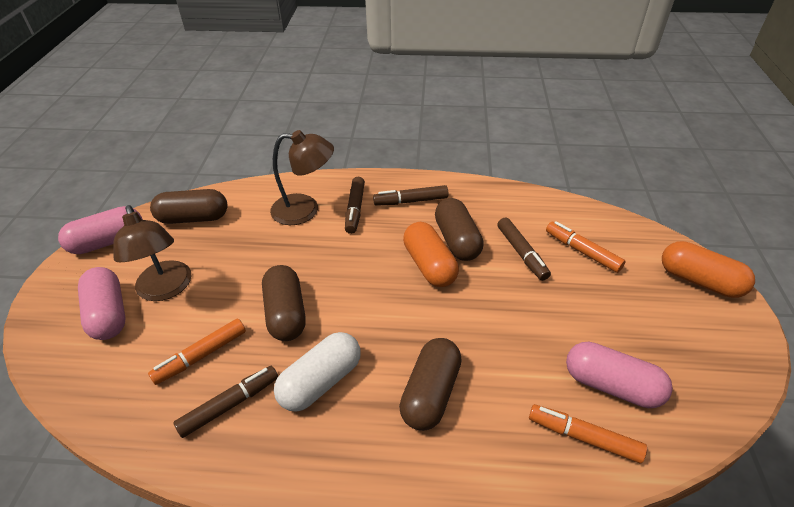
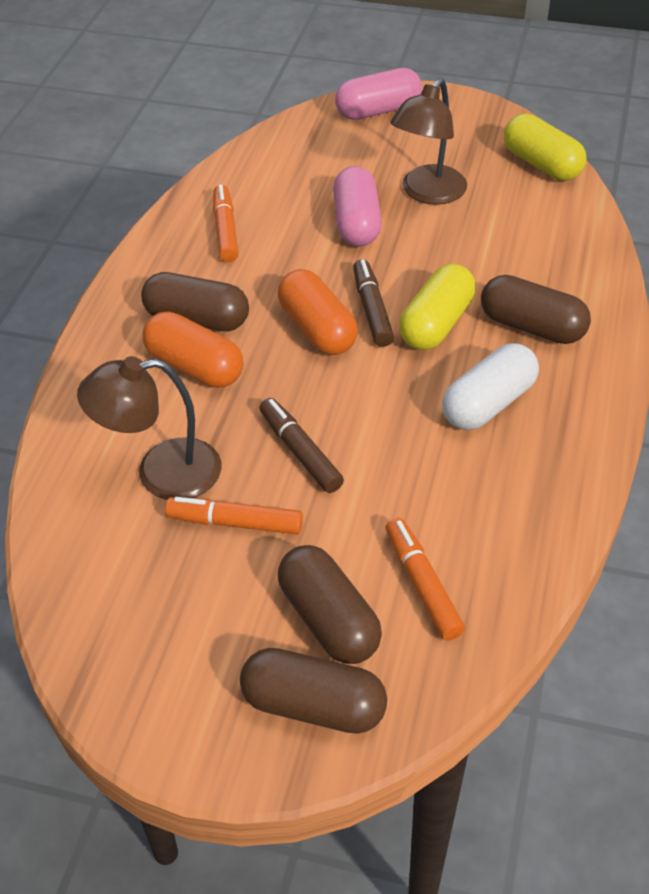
brown marker: 4 -> 2
pink capsule: 3 -> 2
yellow capsule: 0 -> 2

